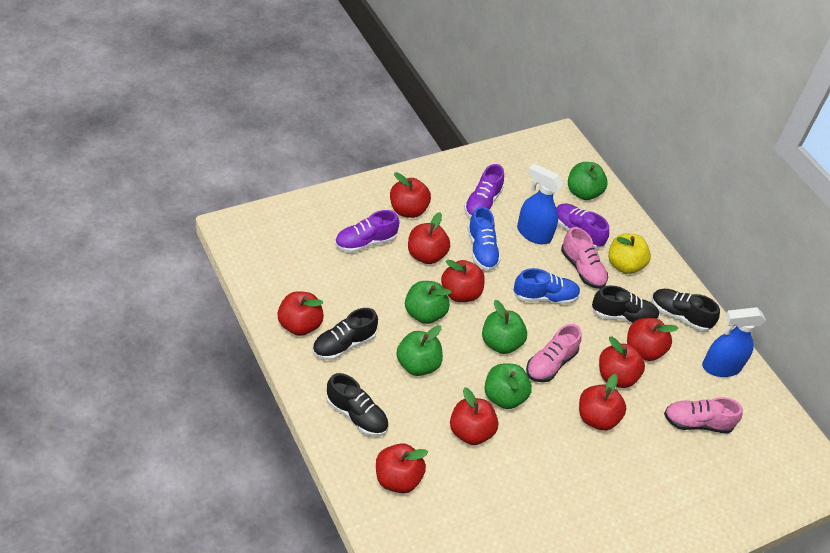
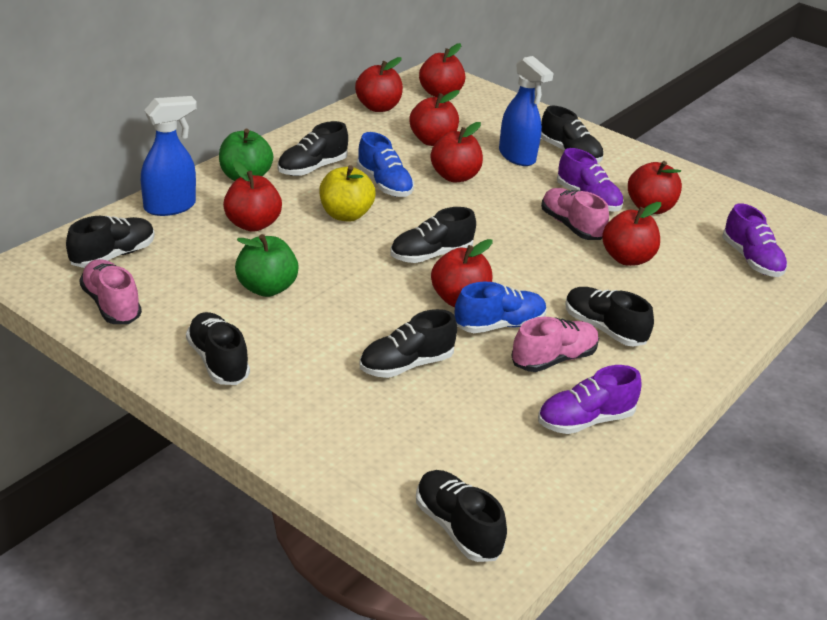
black shoe: 4 -> 8
green apple: 5 -> 2
red apple: 9 -> 8

